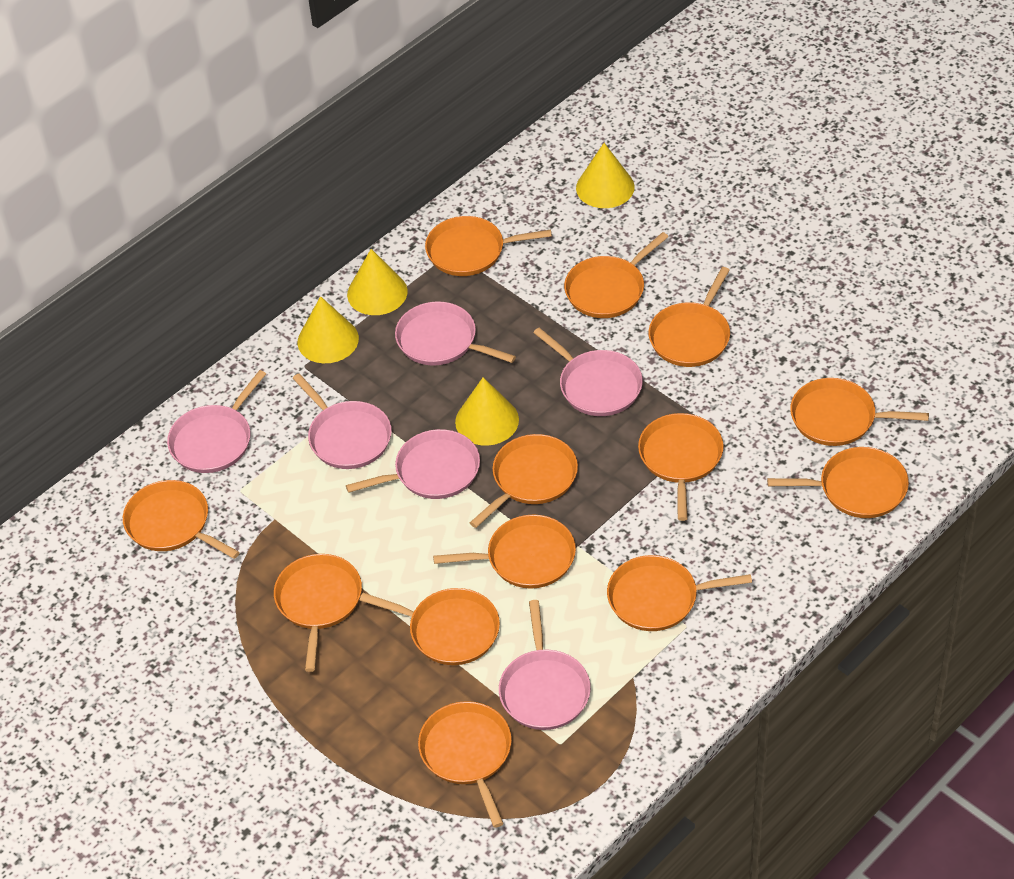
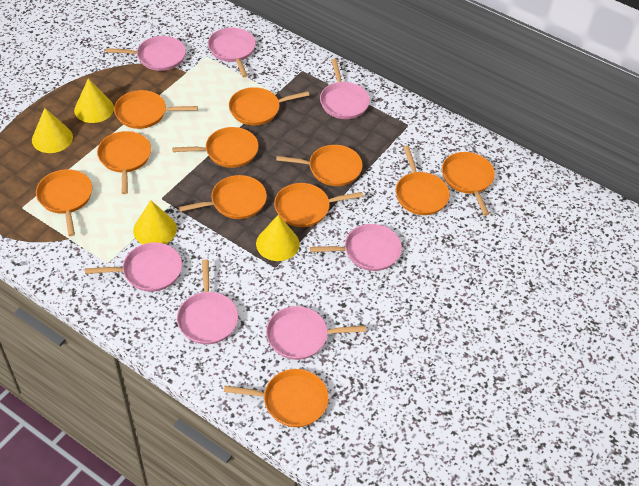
orange pan: 13 -> 11
pink pan: 6 -> 7

